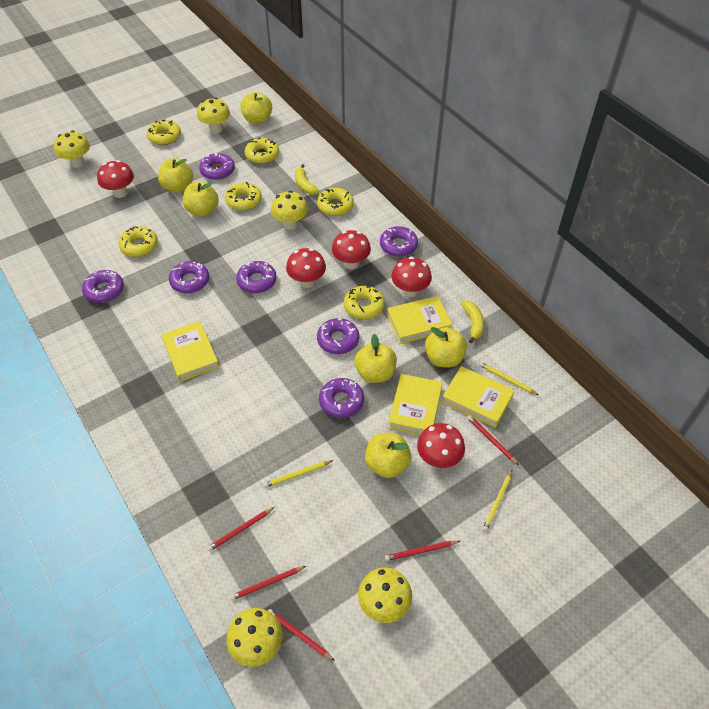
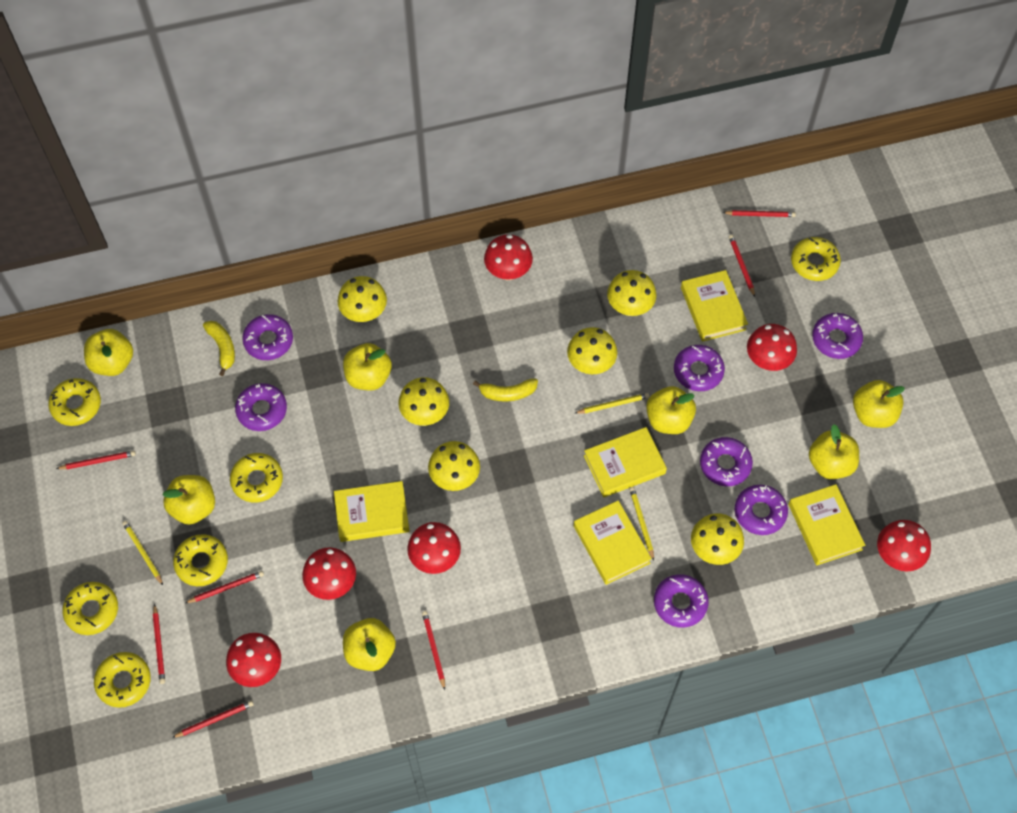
red mushroom: 5 -> 6
red pencil: 5 -> 7
yellow apple: 6 -> 7
yellow book: 4 -> 5
yellow mushroom: 5 -> 6

